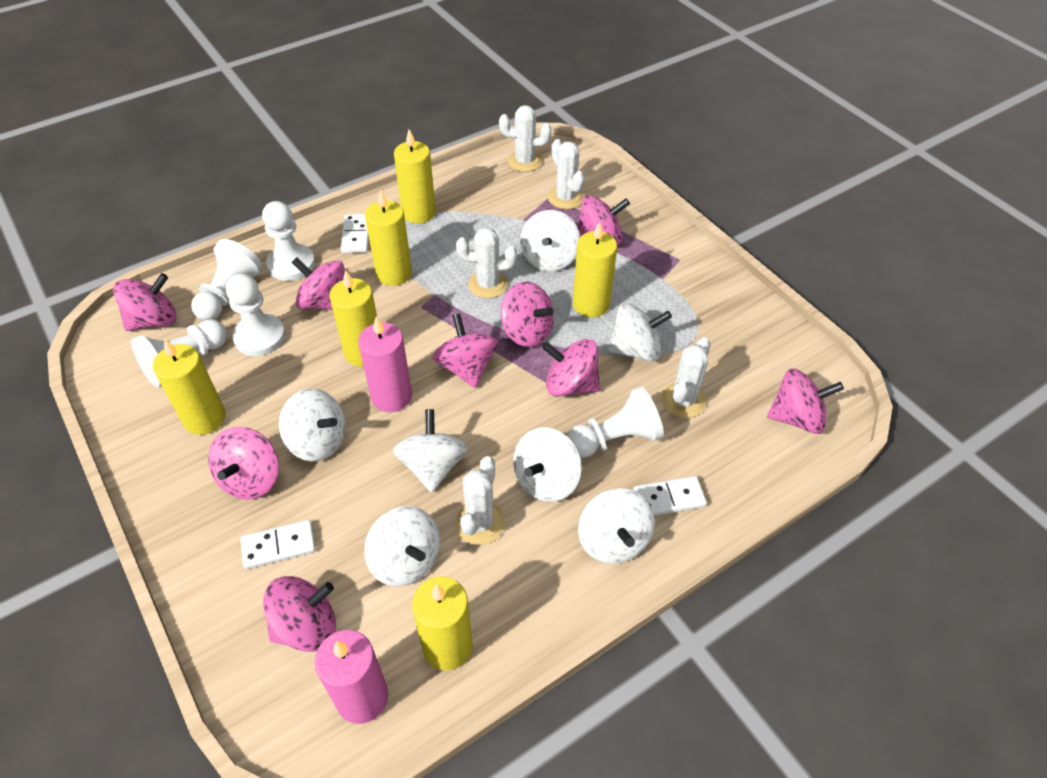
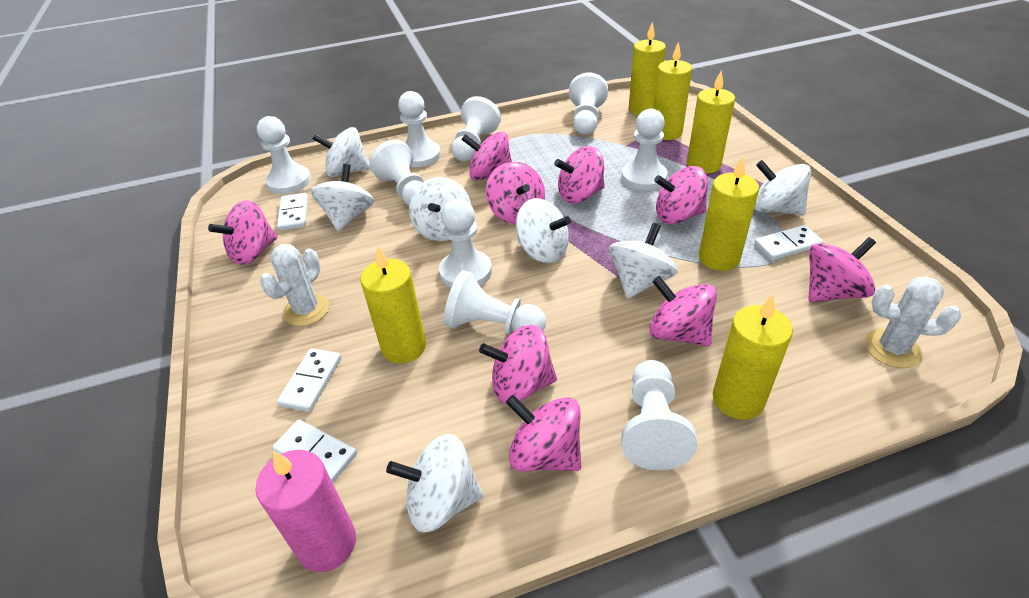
pink candle: 2 -> 1
white cactus: 5 -> 2
white domino: 3 -> 4
white pawn: 5 -> 9

